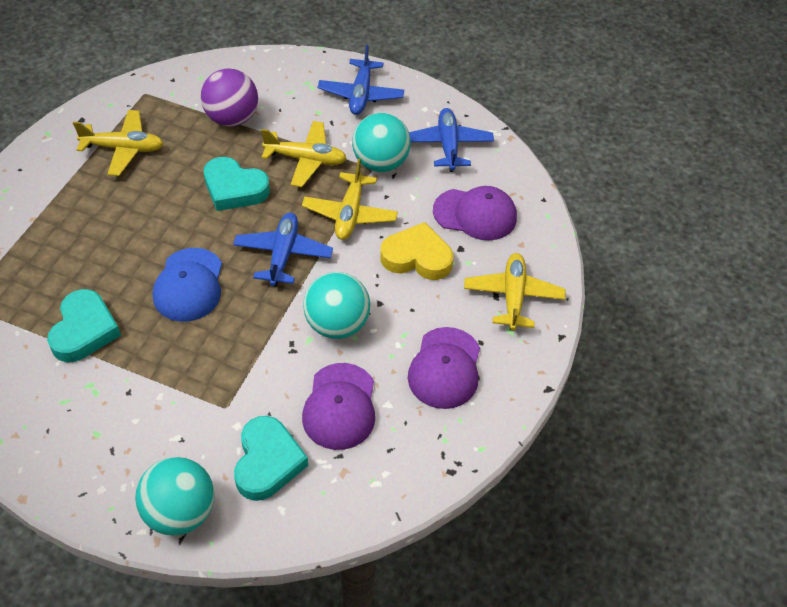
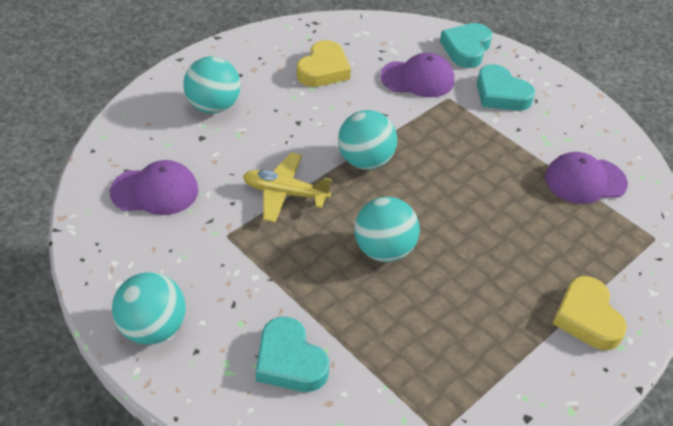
blue cap: 1 -> 0
blue plane: 3 -> 0
purple ball: 1 -> 0
turquoise ball: 3 -> 4
yellow heart: 1 -> 2
yellow plane: 4 -> 1

